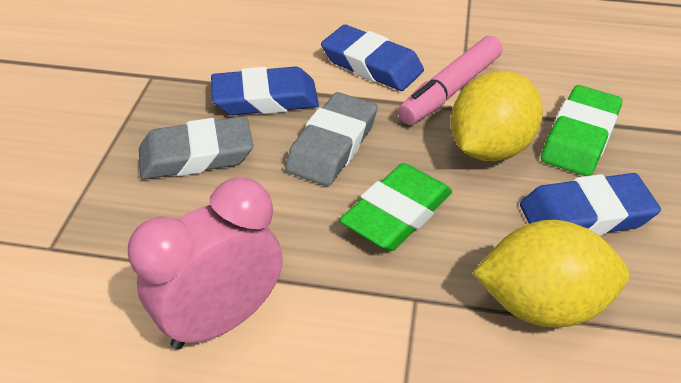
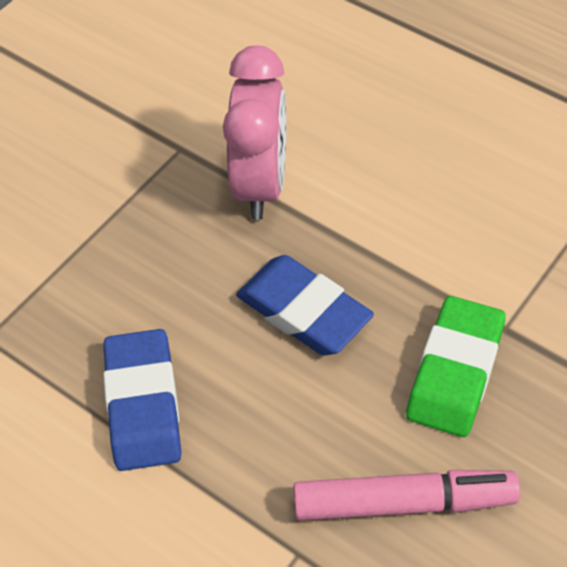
blue eraser: 3 -> 2
green eraser: 2 -> 1
grey eraser: 2 -> 0
yellow lemon: 2 -> 0

